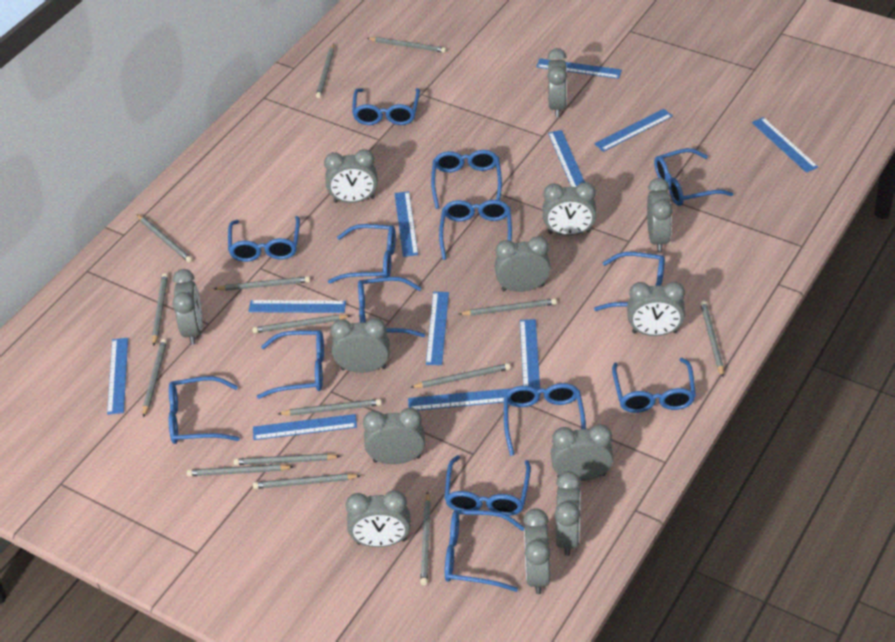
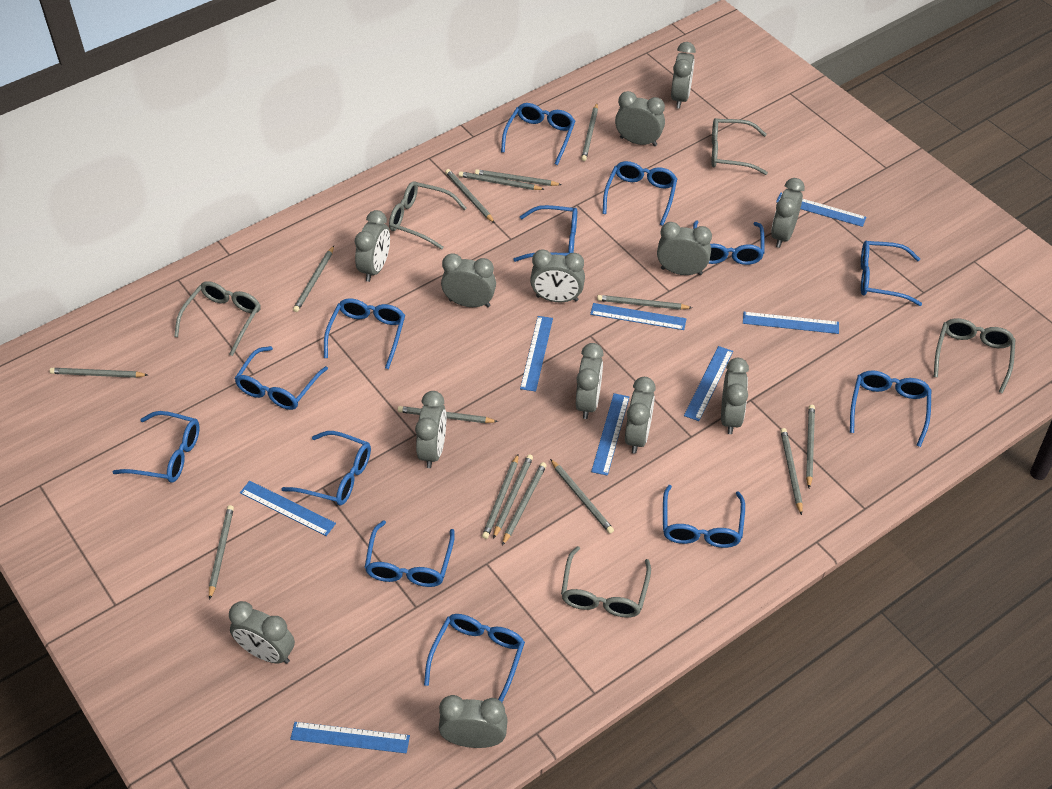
blue glasses: 14 -> 13
blue ruler: 11 -> 8
grey glasses: 0 -> 5

